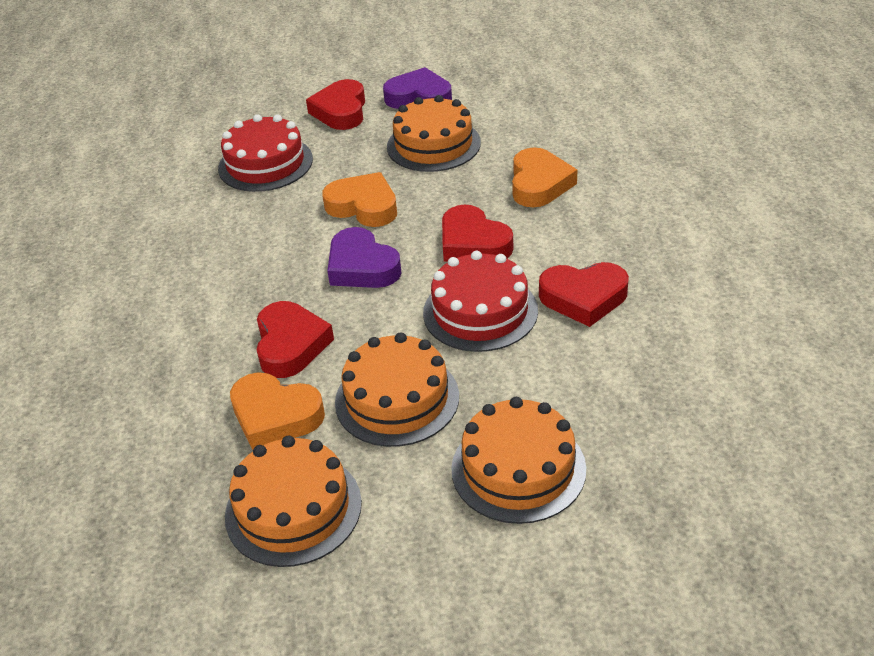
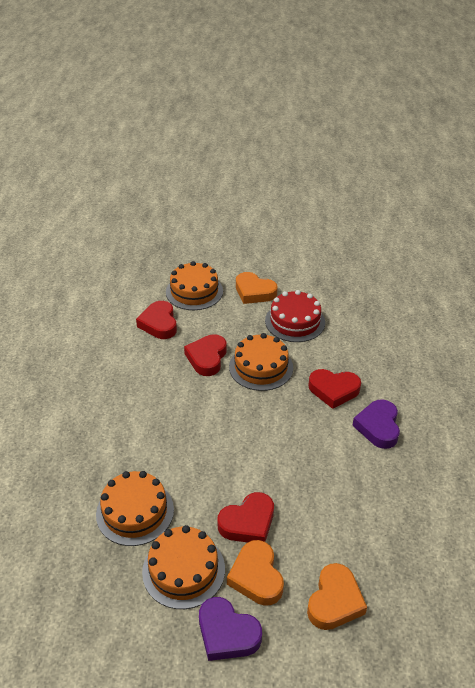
red cake: 2 -> 1

